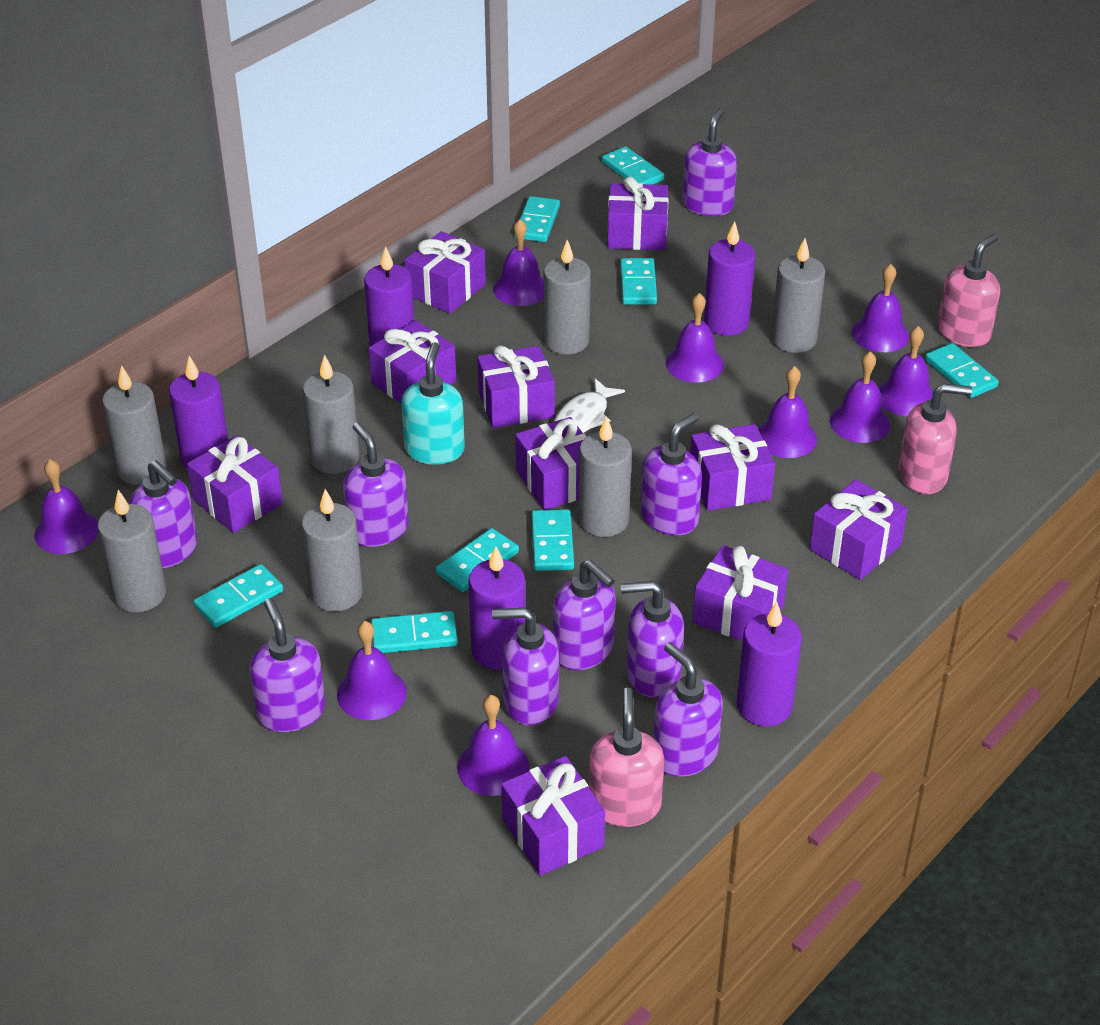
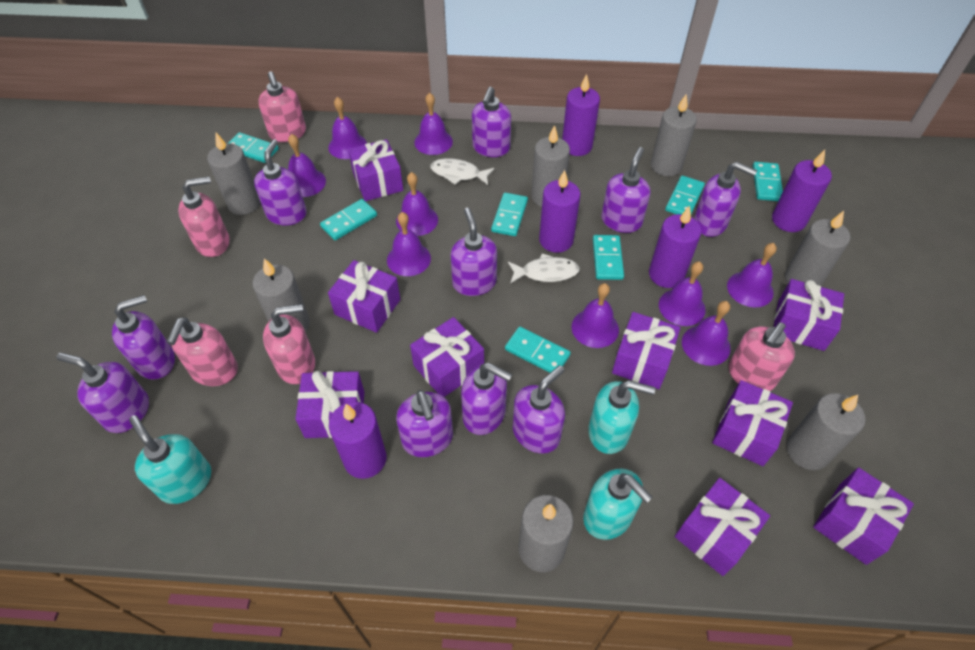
pink soap dispenser: 3 -> 5
purple gift: 10 -> 9
purple soap dispenser: 9 -> 10
turquoise domino: 8 -> 7
turquoise soap dispenser: 1 -> 3
white fish: 1 -> 2

